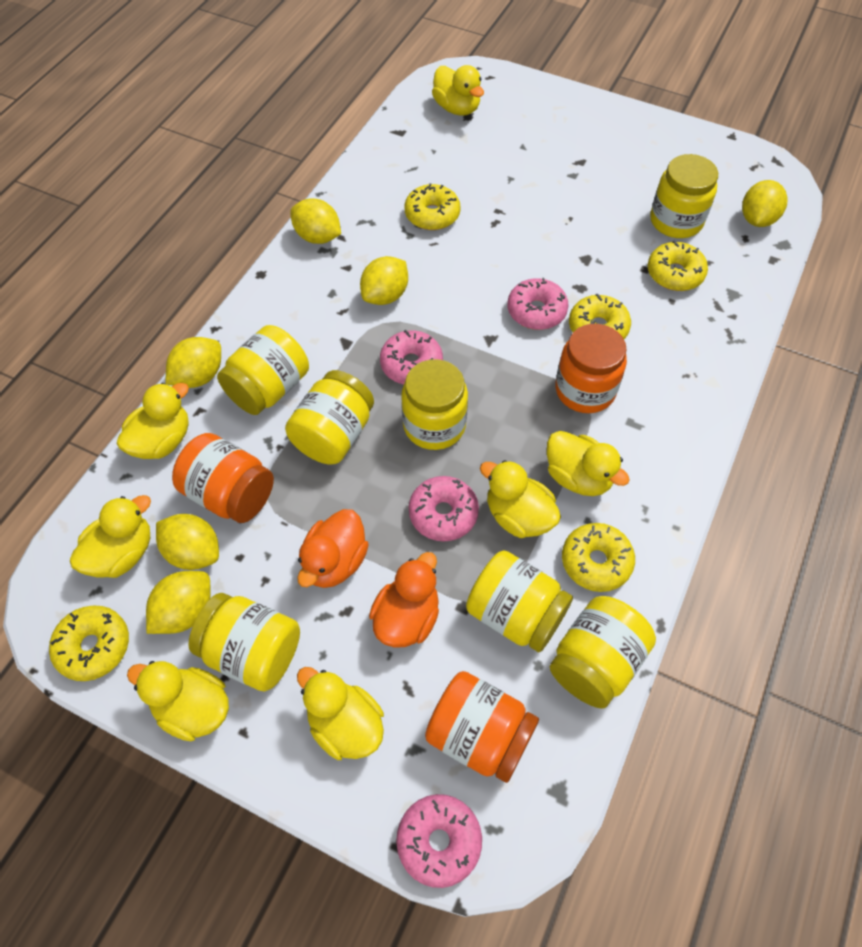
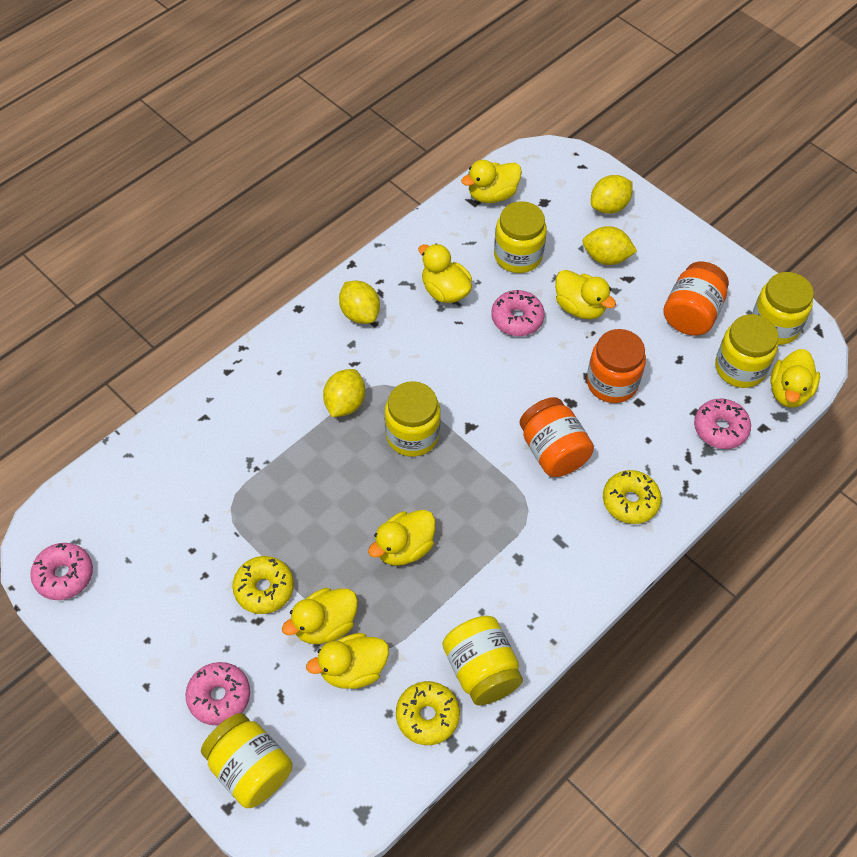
orange duck: 2 -> 0
yellow donut: 5 -> 3
yellow jar: 7 -> 6
yellow lemon: 6 -> 4

